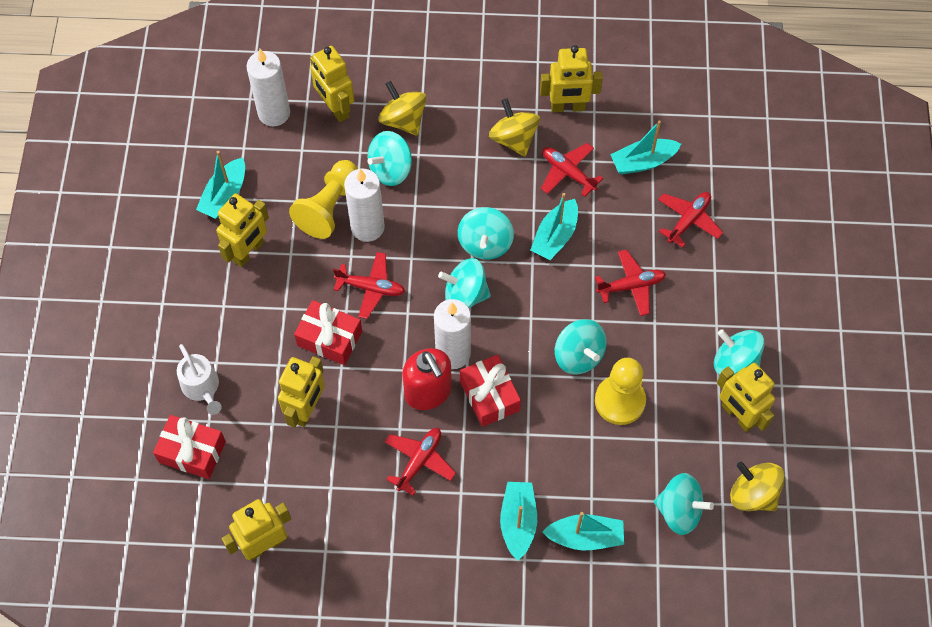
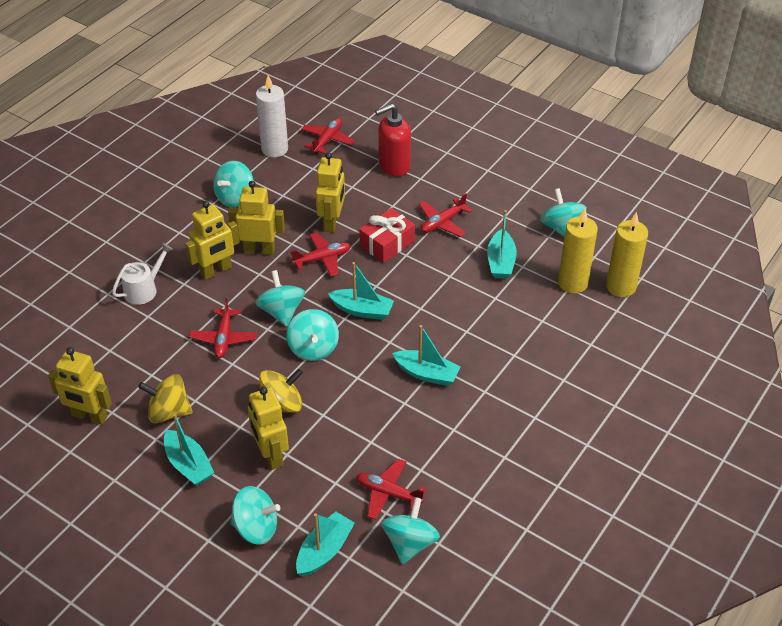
red gift: 3 -> 1
white candle: 3 -> 1
yellow candle: 0 -> 2
yellow pawn: 2 -> 0
yellow robot: 6 -> 5
yellow spinning top: 3 -> 2

